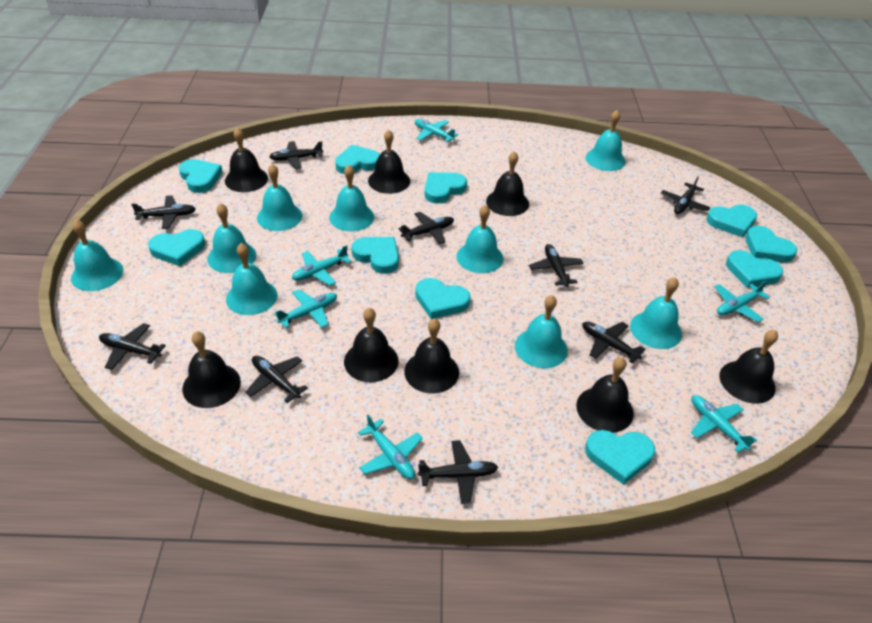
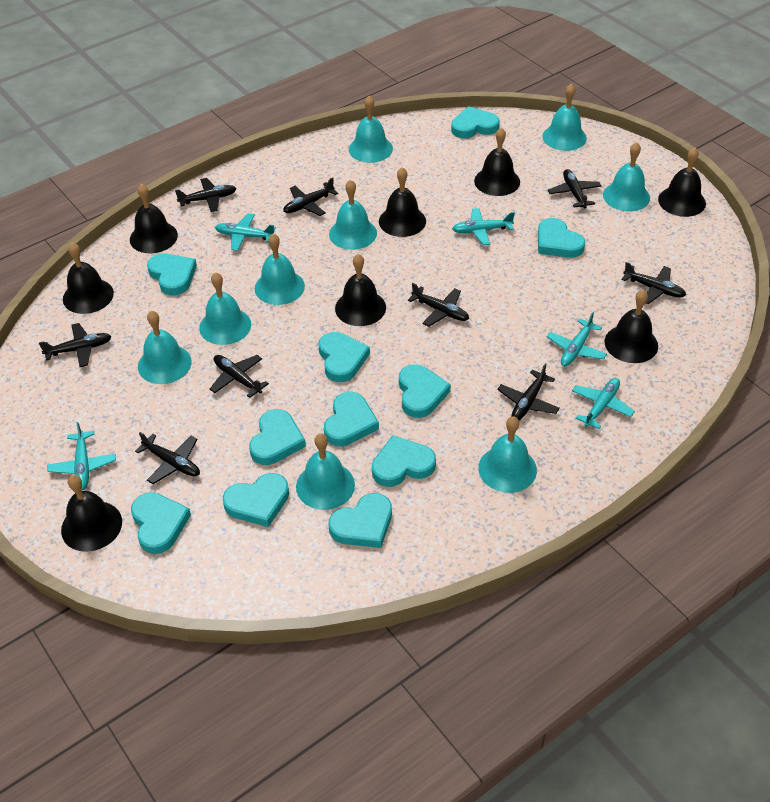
turquoise heart: 10 -> 11
turquoise plane: 6 -> 5

